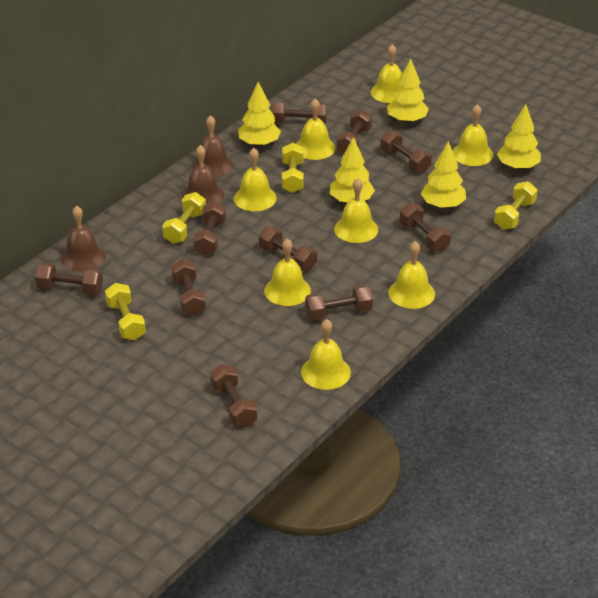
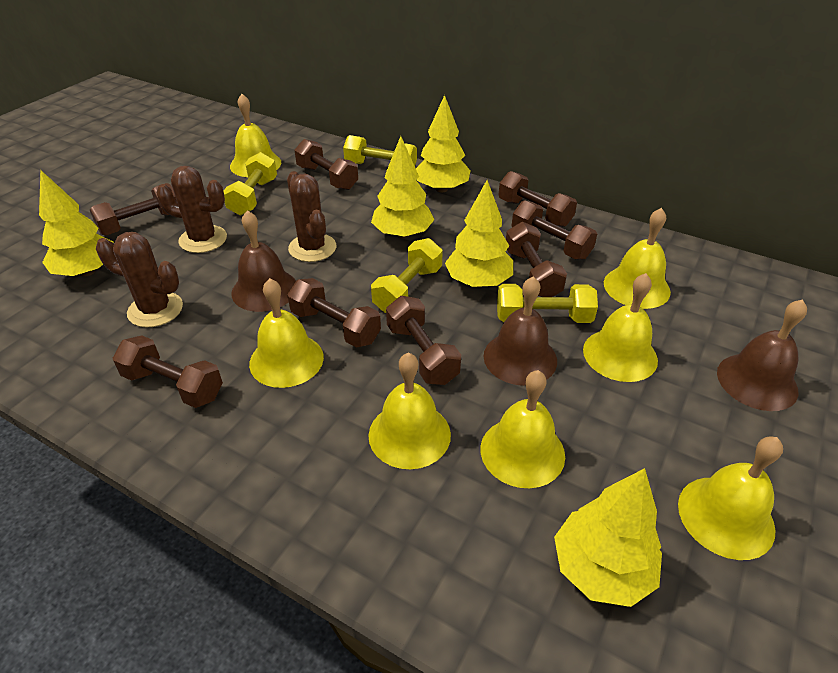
brown cactus: 0 -> 3
brown dumbbell: 10 -> 8
yellow bell: 8 -> 7

